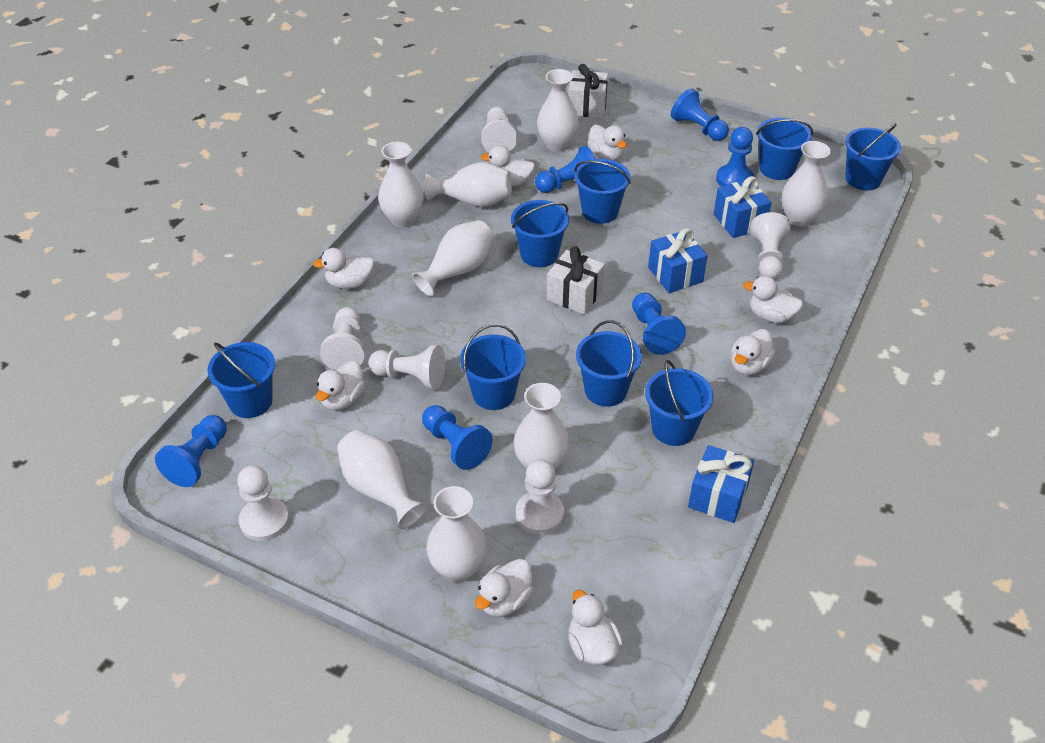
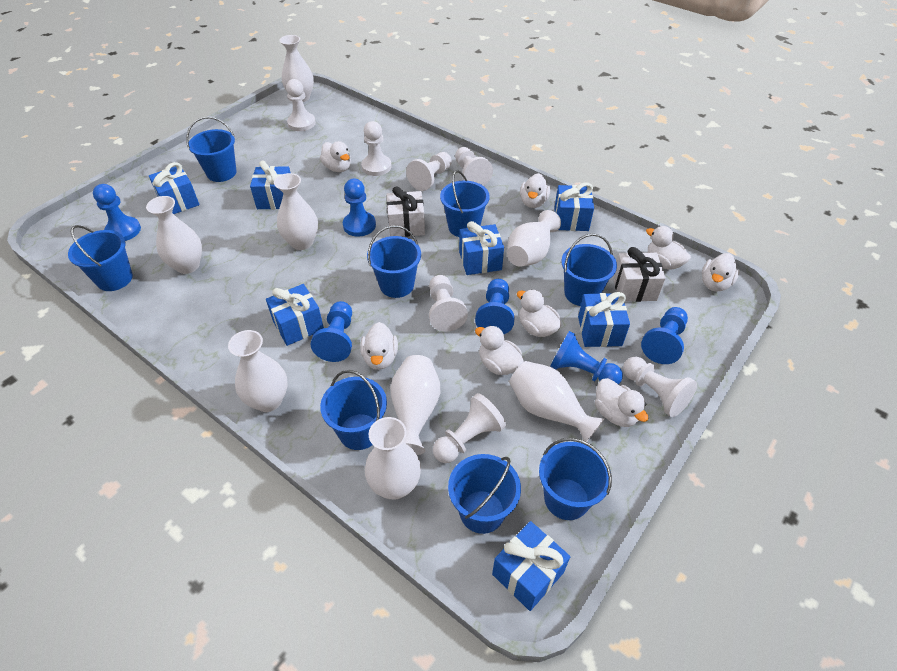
blue gift: 3 -> 7
white pawn: 6 -> 7

